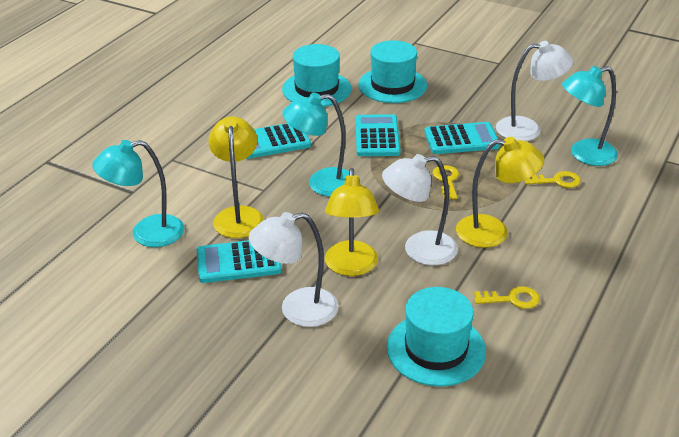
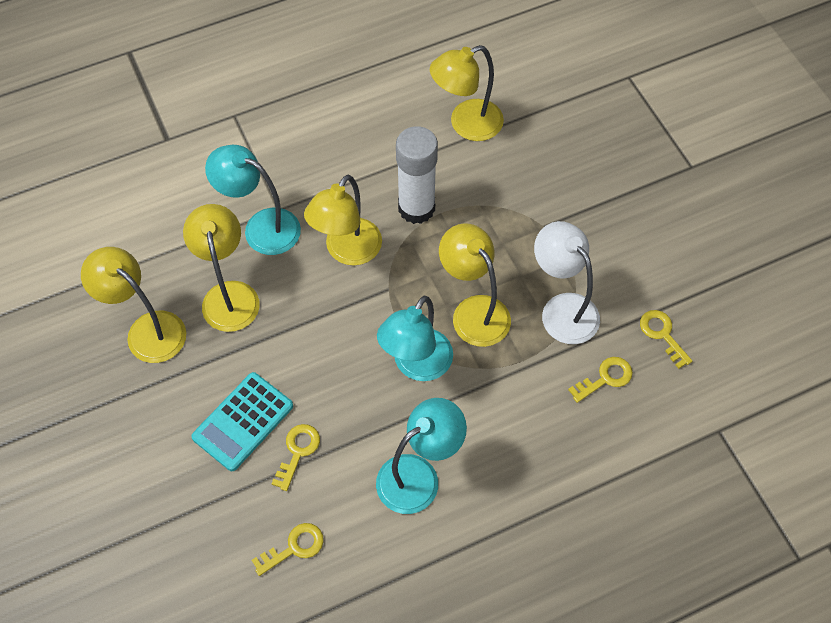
turquoise calculator: 4 -> 1
turquoise hat: 3 -> 0
white glue stick: 0 -> 1
white lamp: 3 -> 1
yellow key: 3 -> 4
yellow lamp: 3 -> 5

